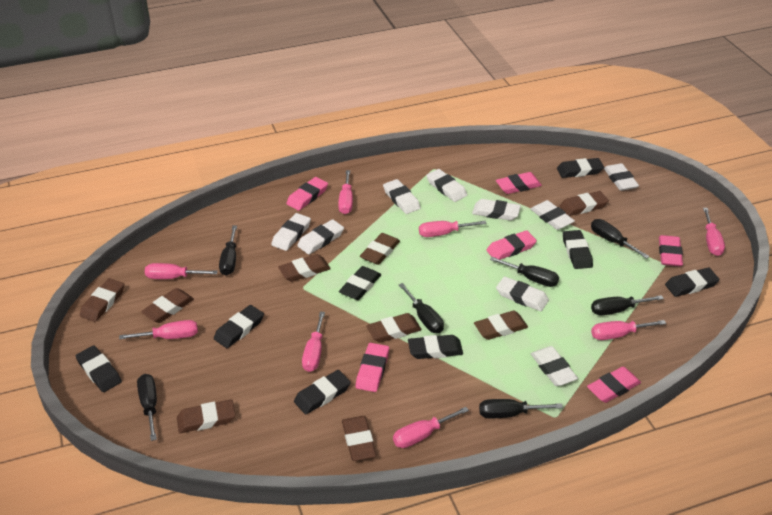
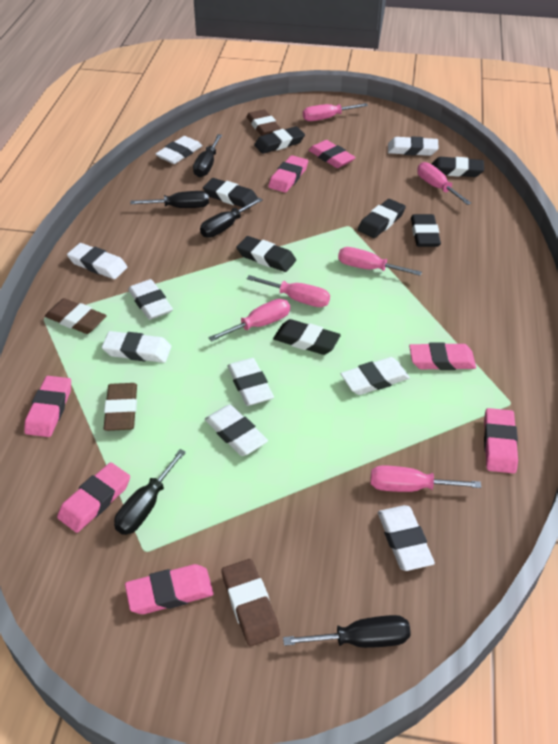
black eraser: 8 -> 7
black screwdriver: 7 -> 5
brown eraser: 9 -> 4
pink eraser: 6 -> 7
pink screwdriver: 8 -> 6

